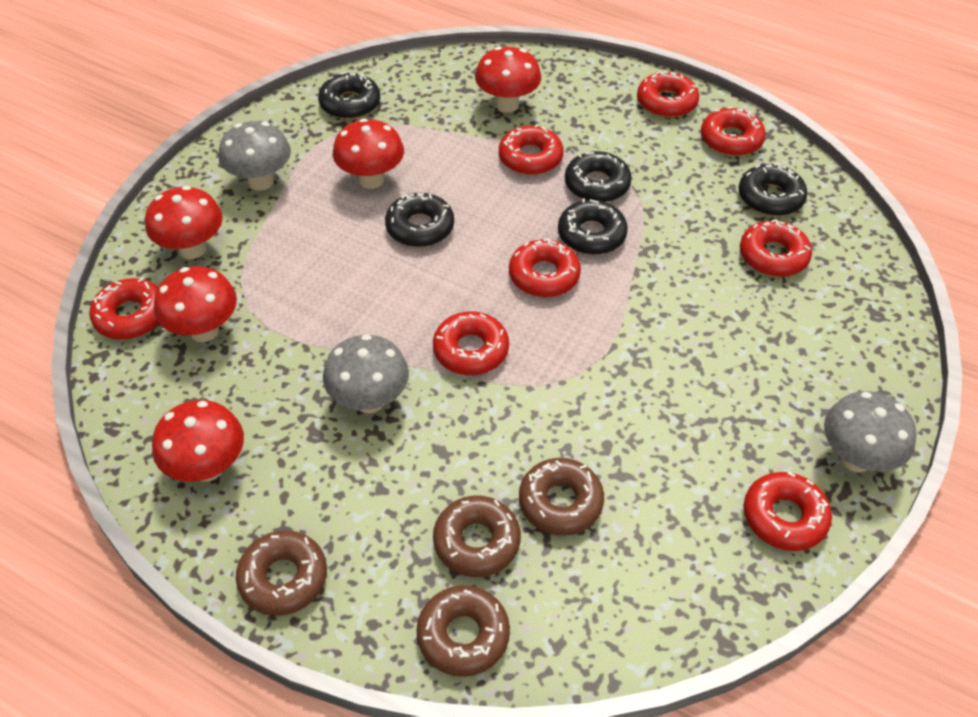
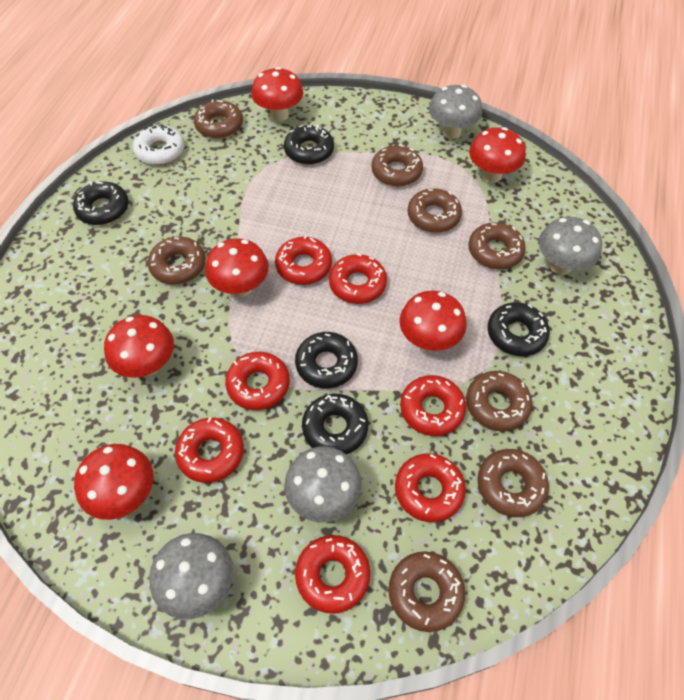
brown donut: 4 -> 8
grey mushroom: 3 -> 4
red donut: 8 -> 7
red mushroom: 5 -> 6
white donut: 0 -> 1

